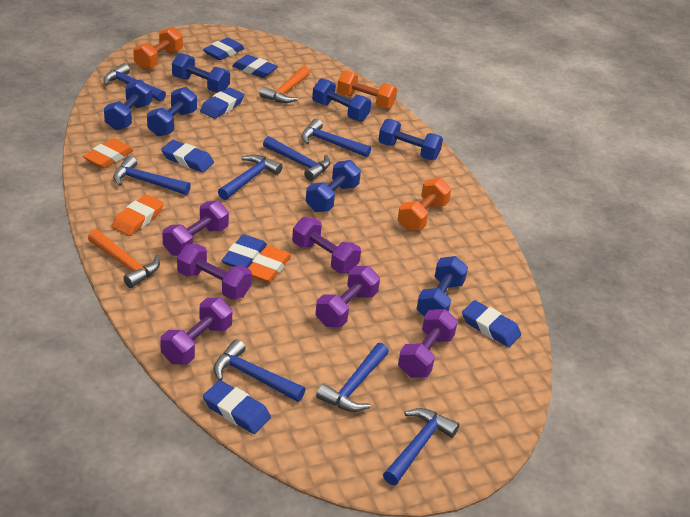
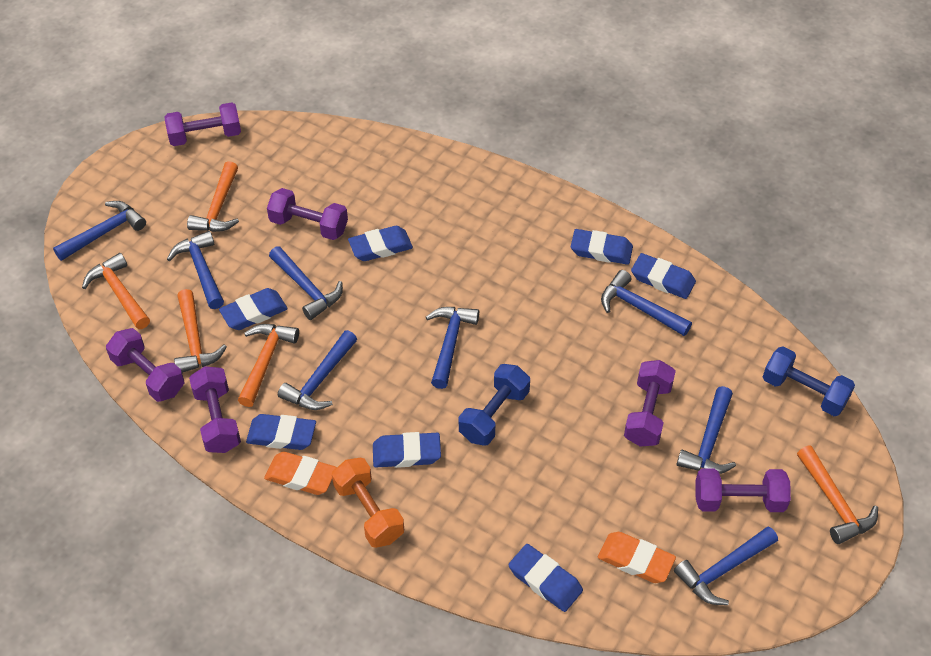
blue dumbbell: 7 -> 2
orange dumbbell: 3 -> 1
orange eraser: 3 -> 2
orange hammer: 2 -> 5

